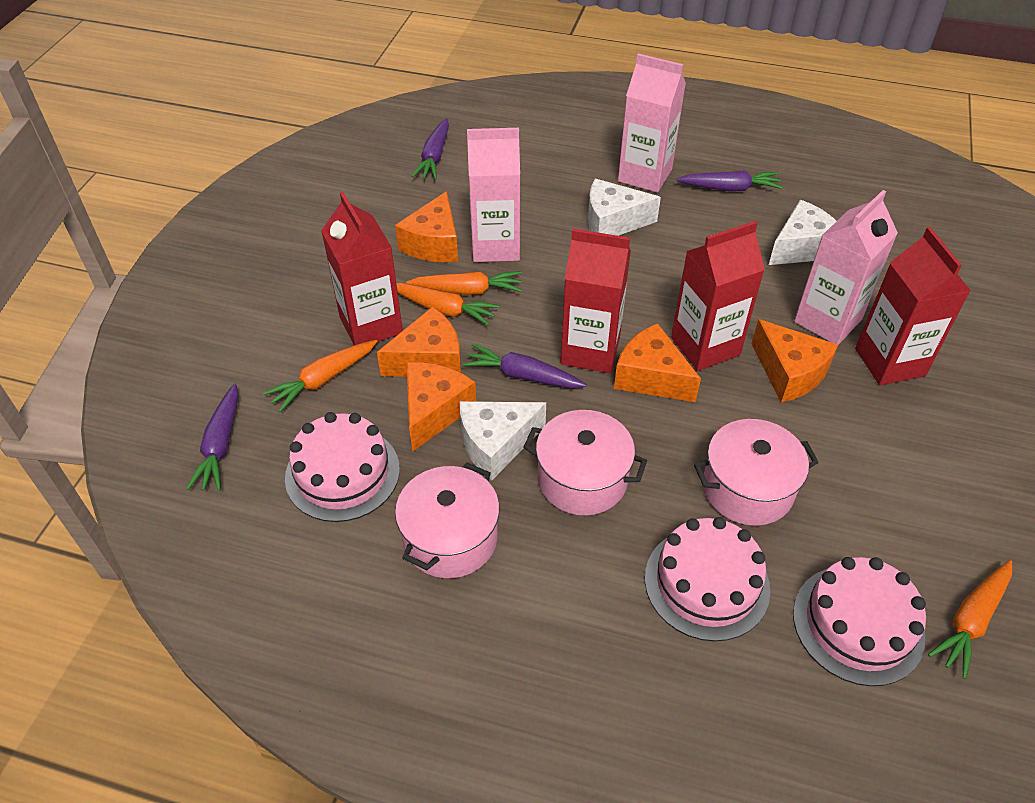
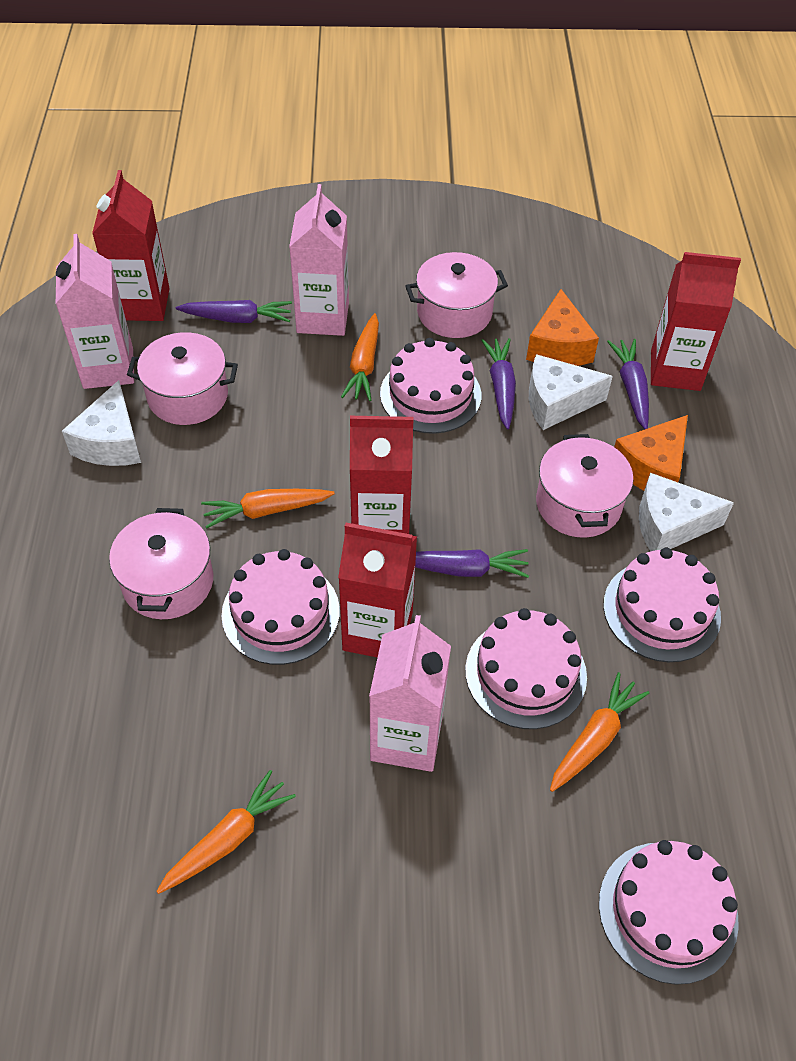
orange cheese: 5 -> 2
pink cake: 3 -> 5
pink pot: 3 -> 4

